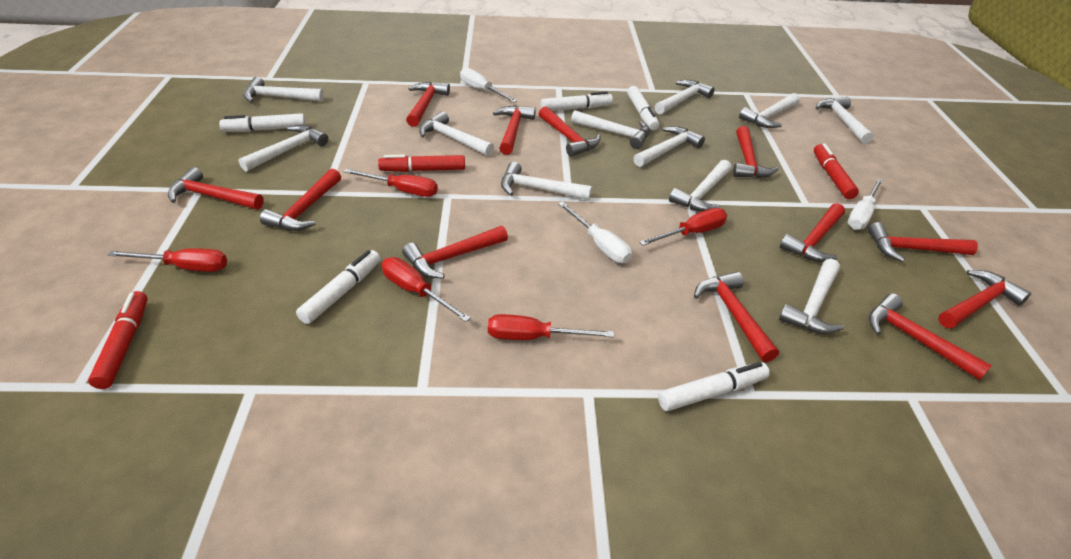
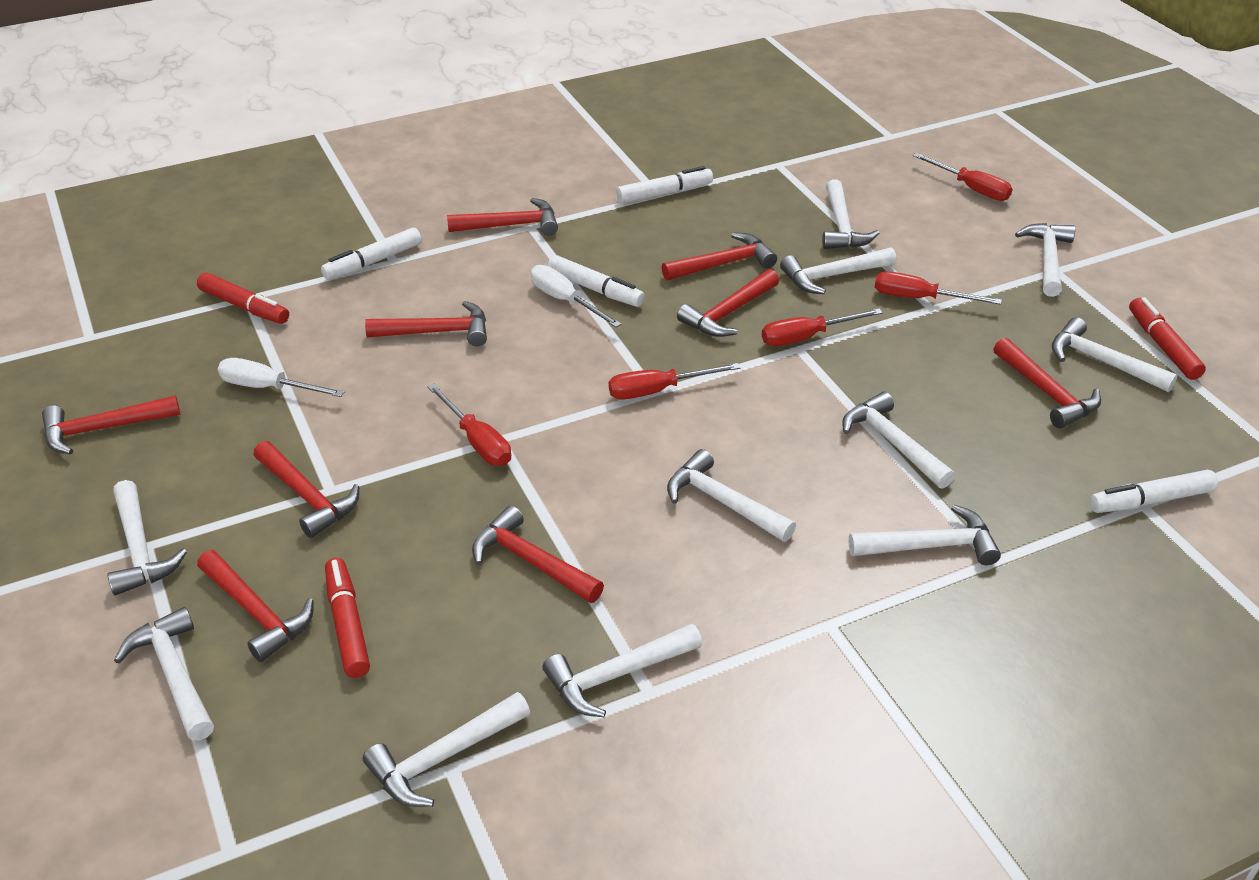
red hammer: 12 -> 9
white marker: 5 -> 4
white screwdriver: 3 -> 2

